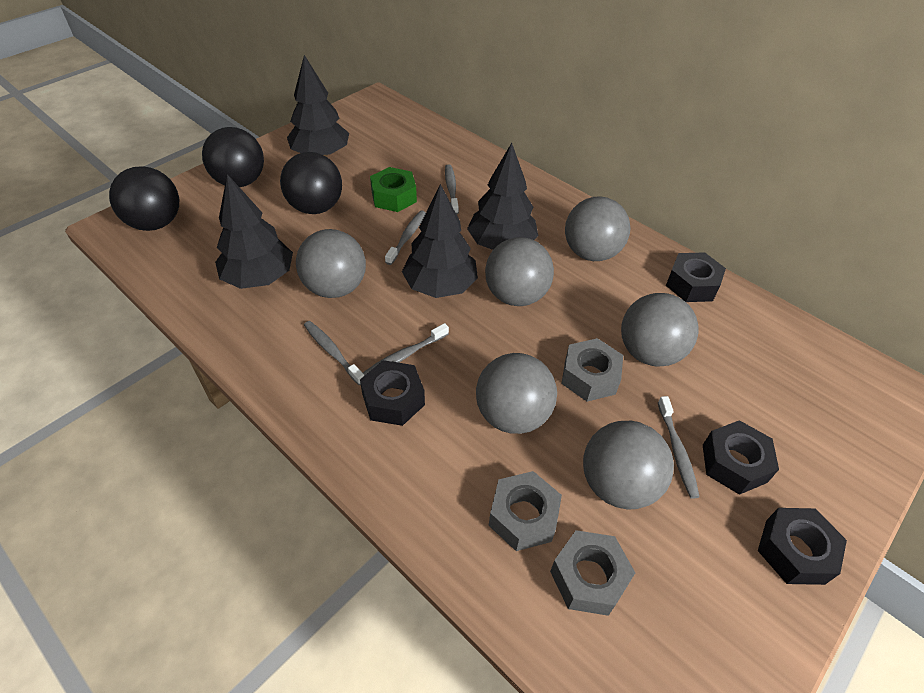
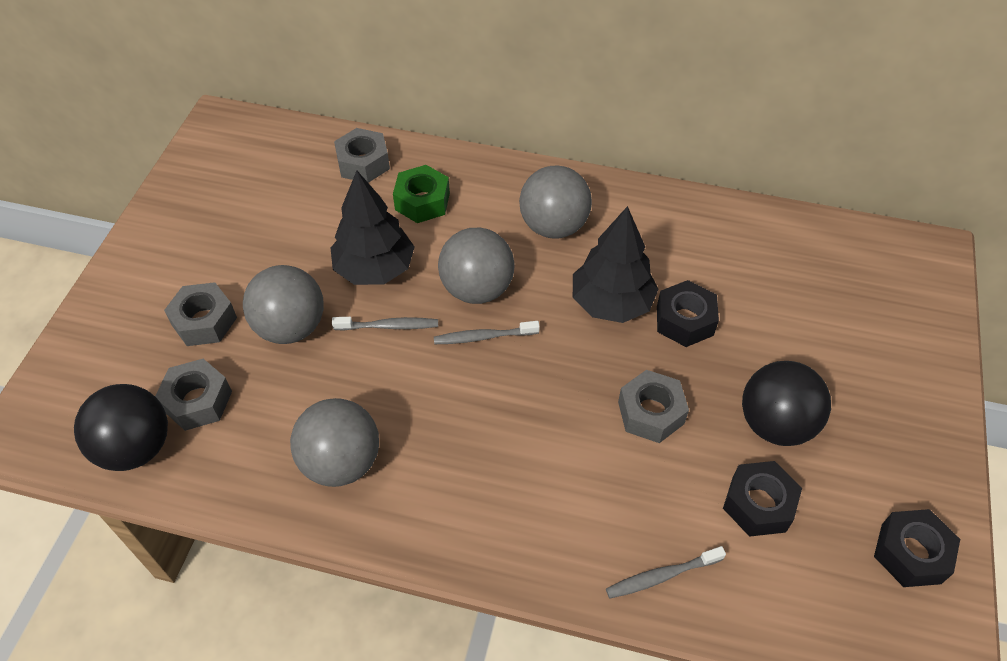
black ball: 3 -> 2
black nut: 4 -> 3
black tree: 4 -> 2
grey ball: 6 -> 4
grey nut: 3 -> 4
grey toothbrush: 5 -> 3

